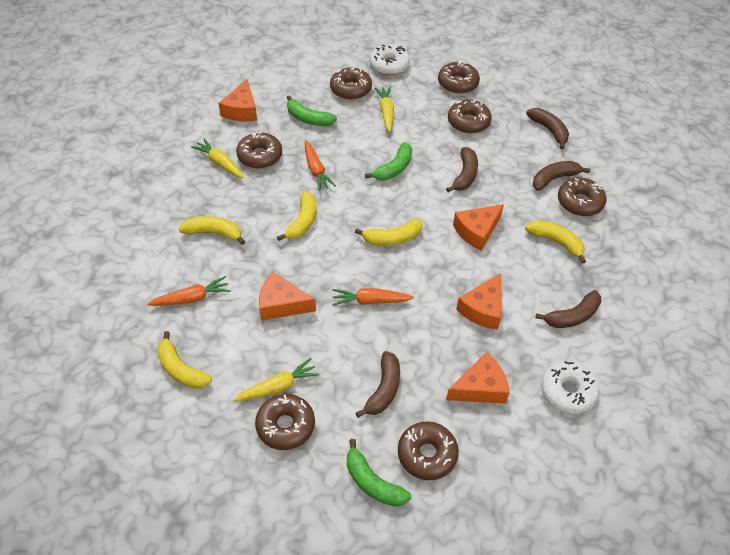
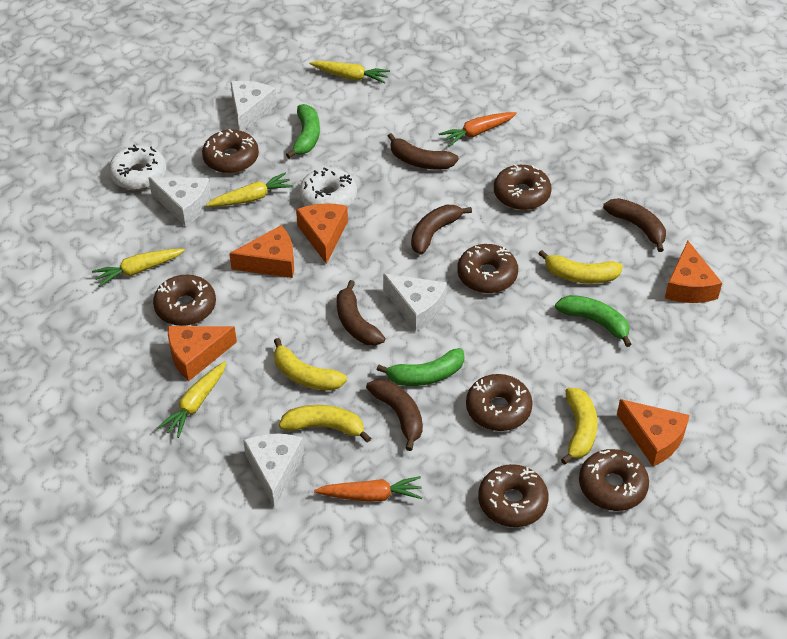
orange carrot: 3 -> 2
white cheese: 0 -> 4
yellow banana: 5 -> 4
yellow carrot: 3 -> 4

